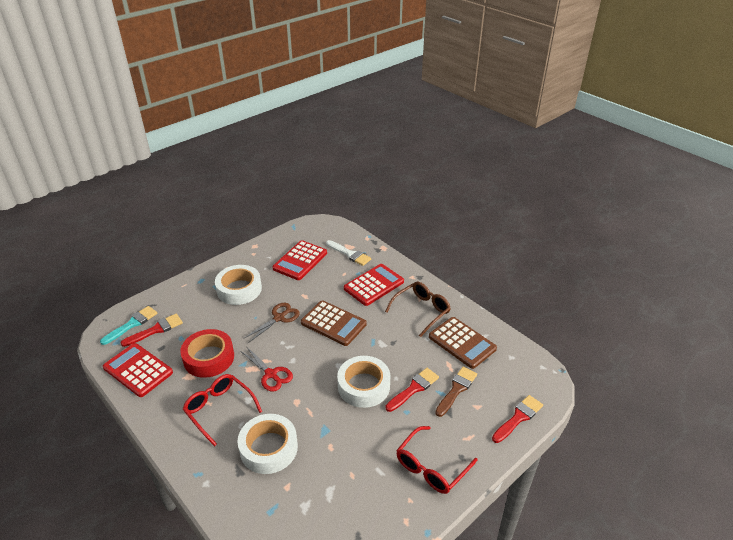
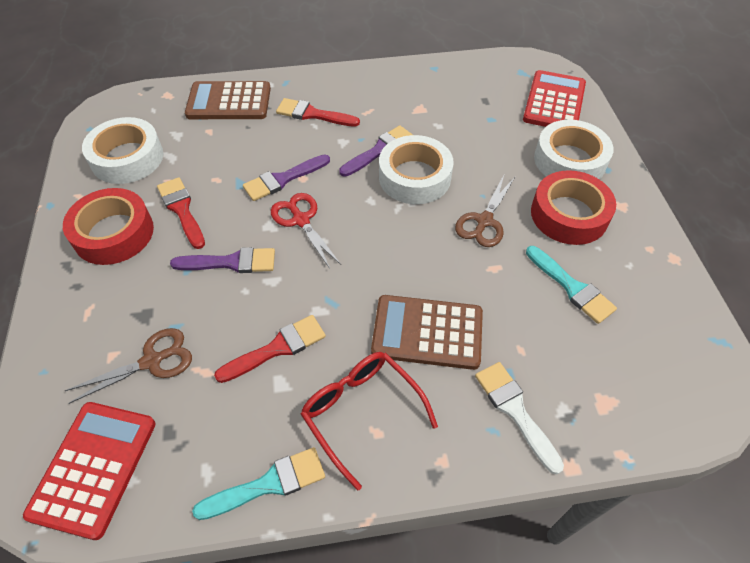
brown brush: 1 -> 0
brown glasses: 1 -> 0
brown scissors: 1 -> 2
purple brush: 0 -> 3
red calculator: 3 -> 2
red glasses: 2 -> 1
red tape: 1 -> 2
turquoise brush: 1 -> 2

